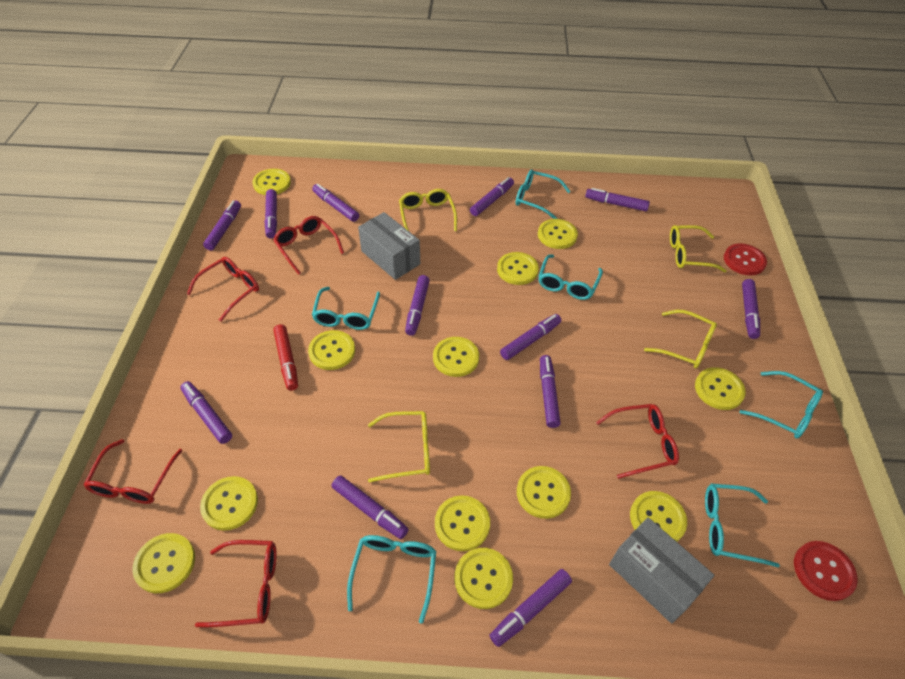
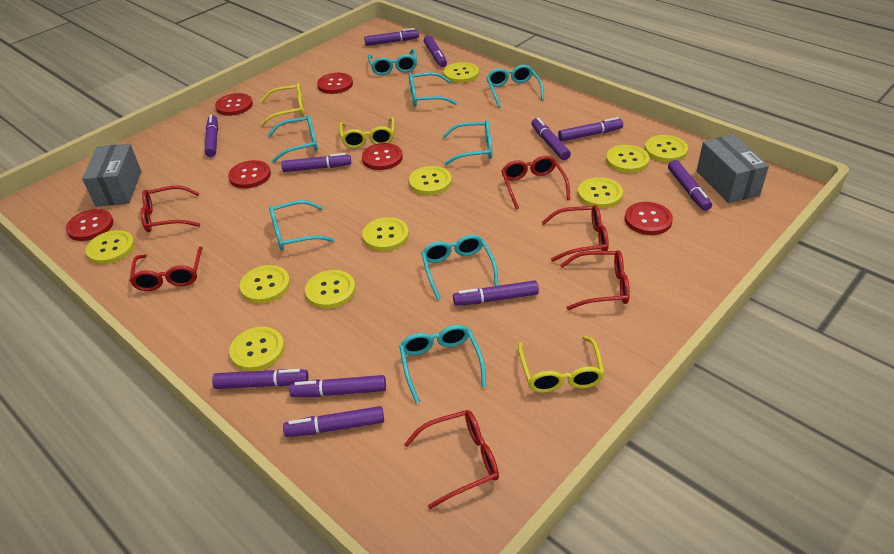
purple marker: 12 -> 11
red button: 2 -> 6
red glasses: 5 -> 6
red marker: 1 -> 0
turquoise glasses: 6 -> 8
yellow button: 12 -> 10
yellow glasses: 4 -> 3

